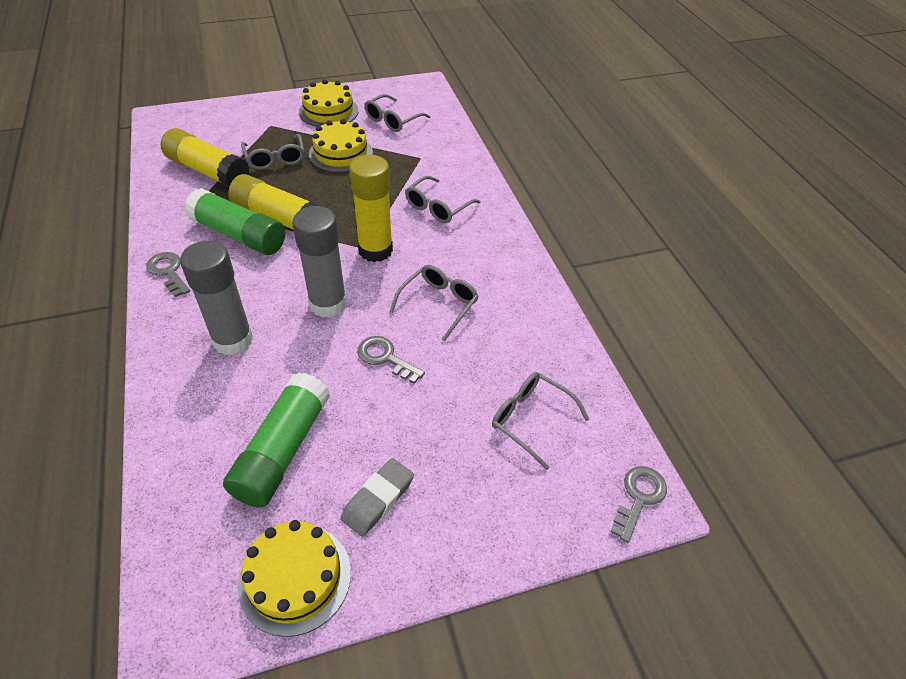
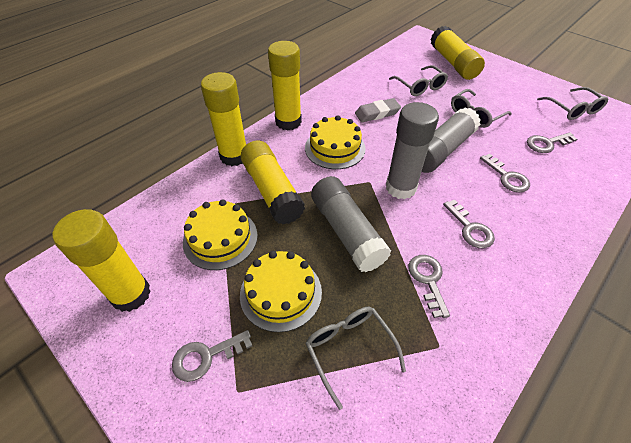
green glue stick: 2 -> 0
grey glasses: 5 -> 4
grey glue stick: 2 -> 3
grey key: 3 -> 5
yellow glue stick: 3 -> 5

